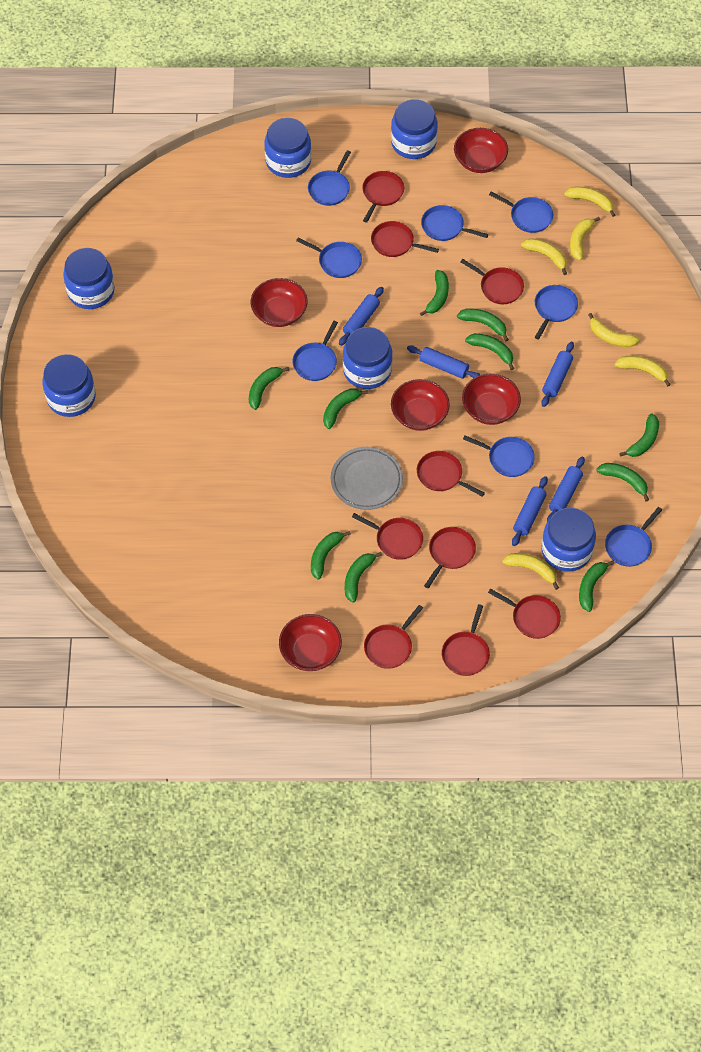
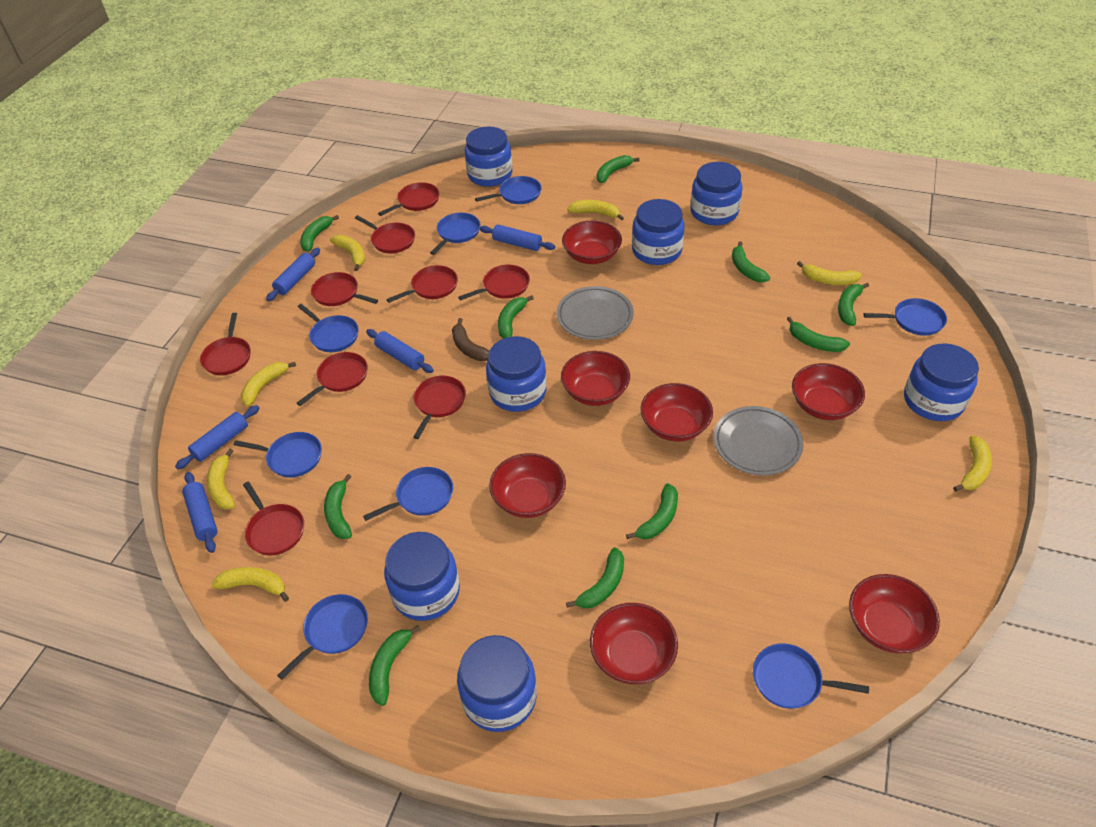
blue jar: 6 -> 7
brown banana: 0 -> 1
grey plate: 1 -> 2
red bowl: 5 -> 7
yellow banana: 6 -> 7

